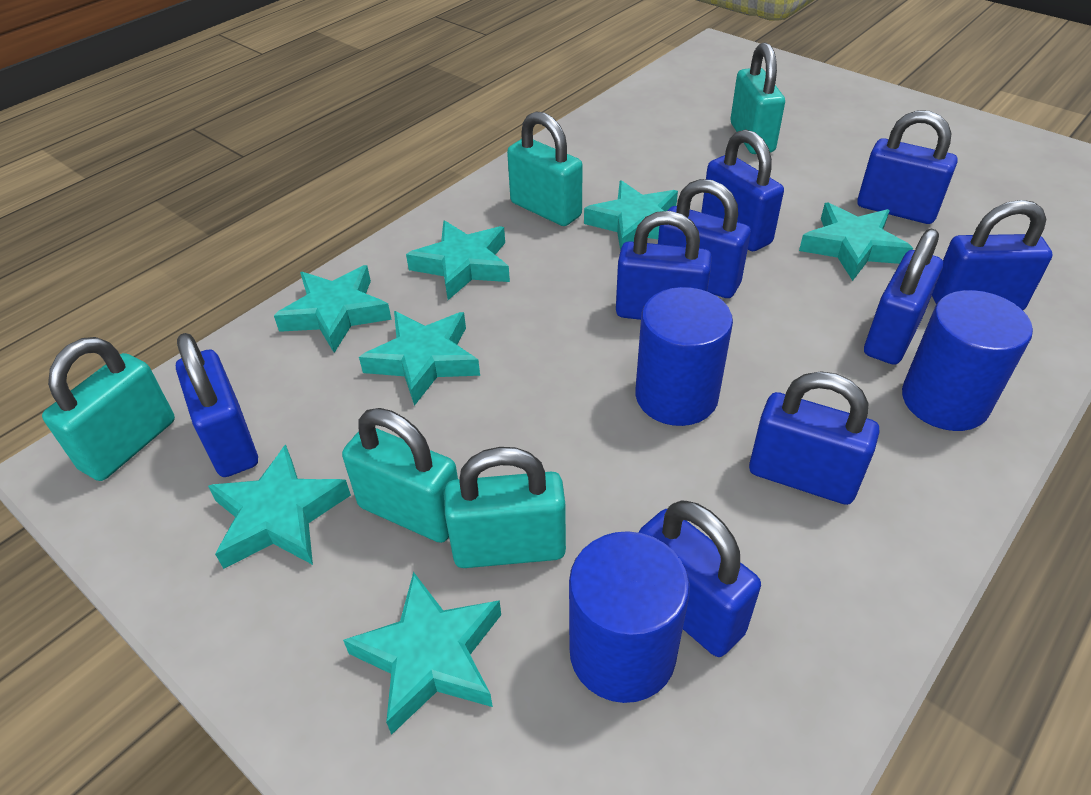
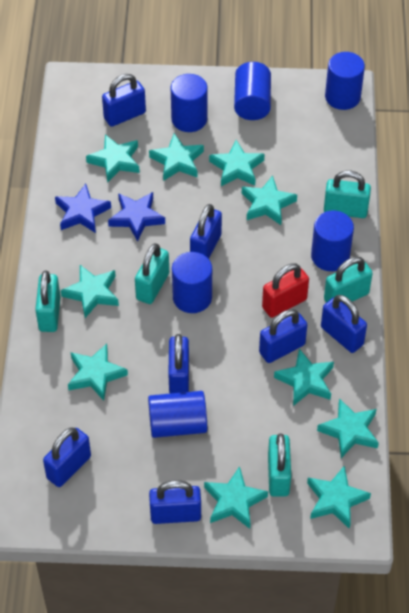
blue cylinder: 3 -> 6
blue padlock: 9 -> 7
blue star: 0 -> 2
red padlock: 0 -> 1
turquoise star: 7 -> 10

